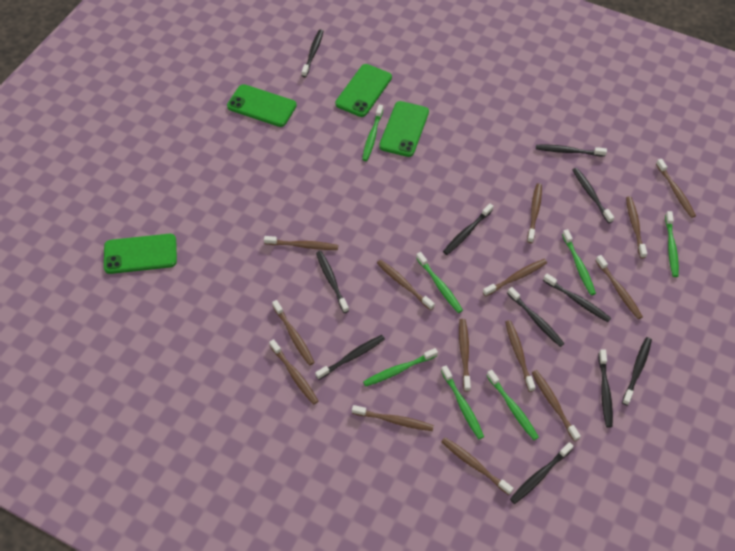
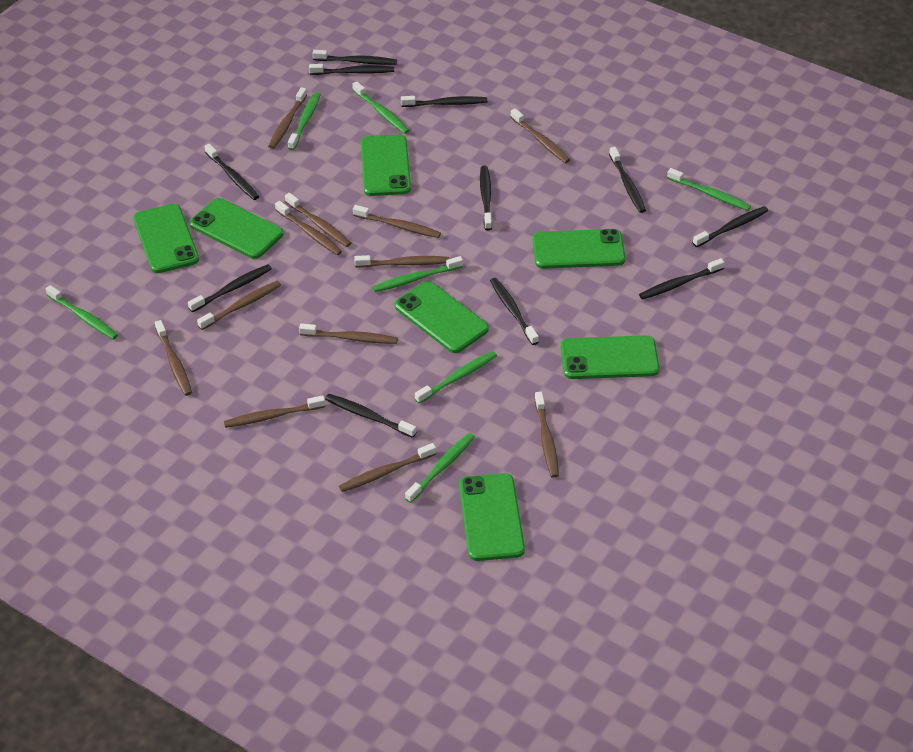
brown toothbrush: 14 -> 12
green phone: 4 -> 7

